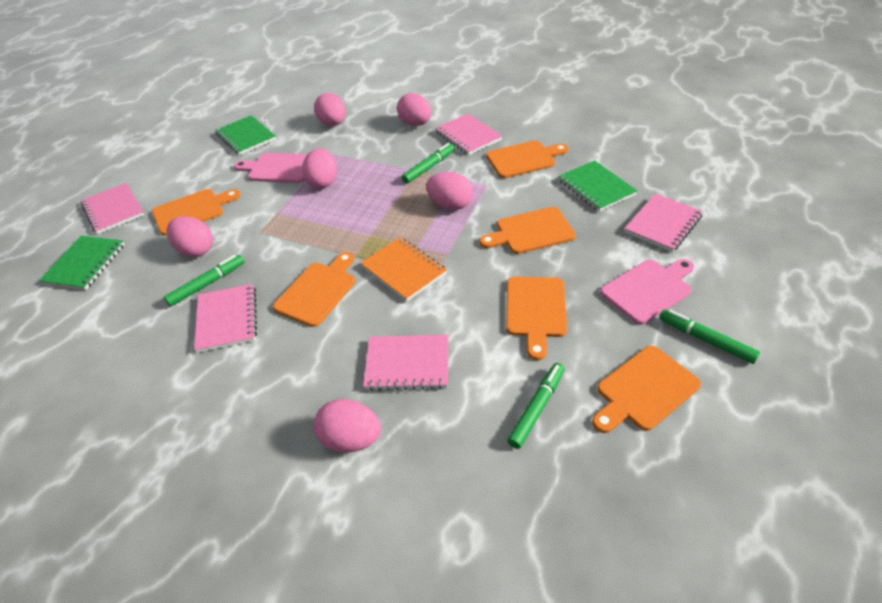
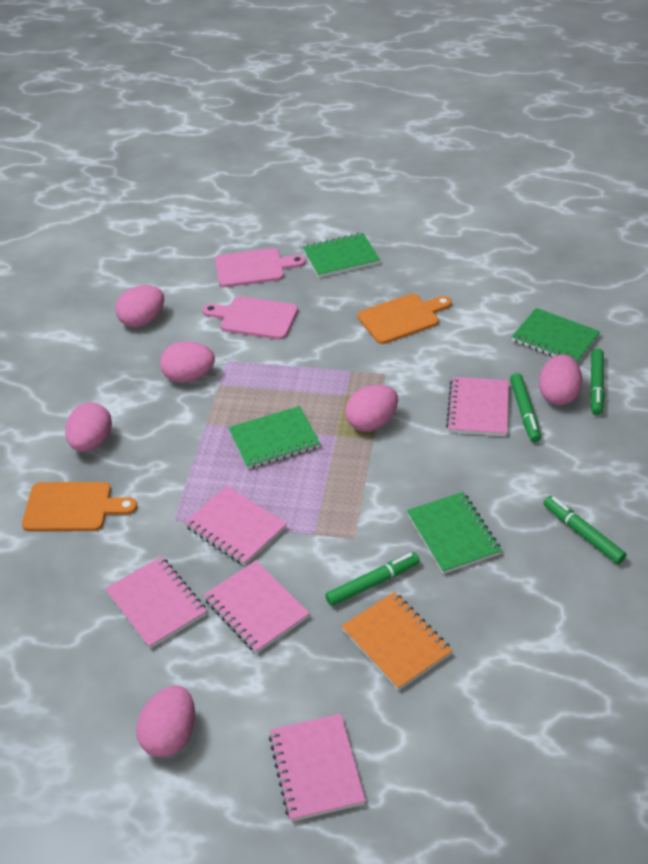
green notebook: 3 -> 4
orange cutting board: 6 -> 2

